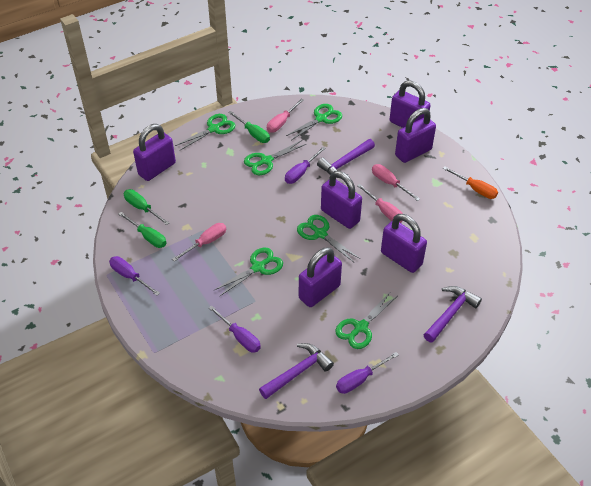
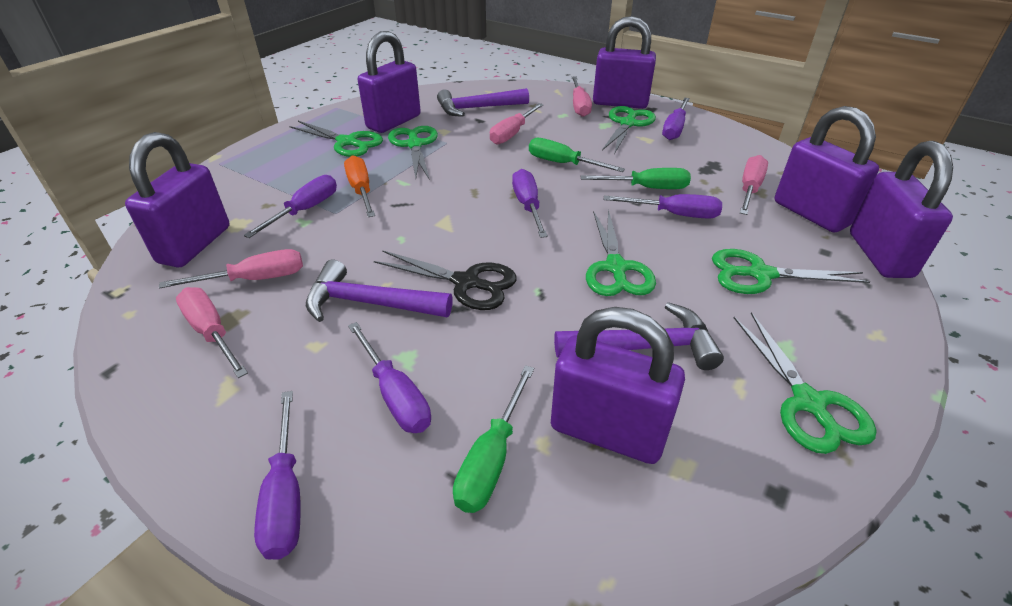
black scissors: 0 -> 1
pink screwdriver: 4 -> 5
purple screwdriver: 4 -> 6

